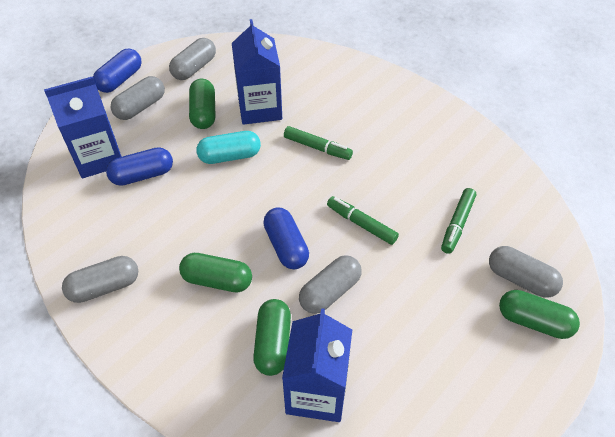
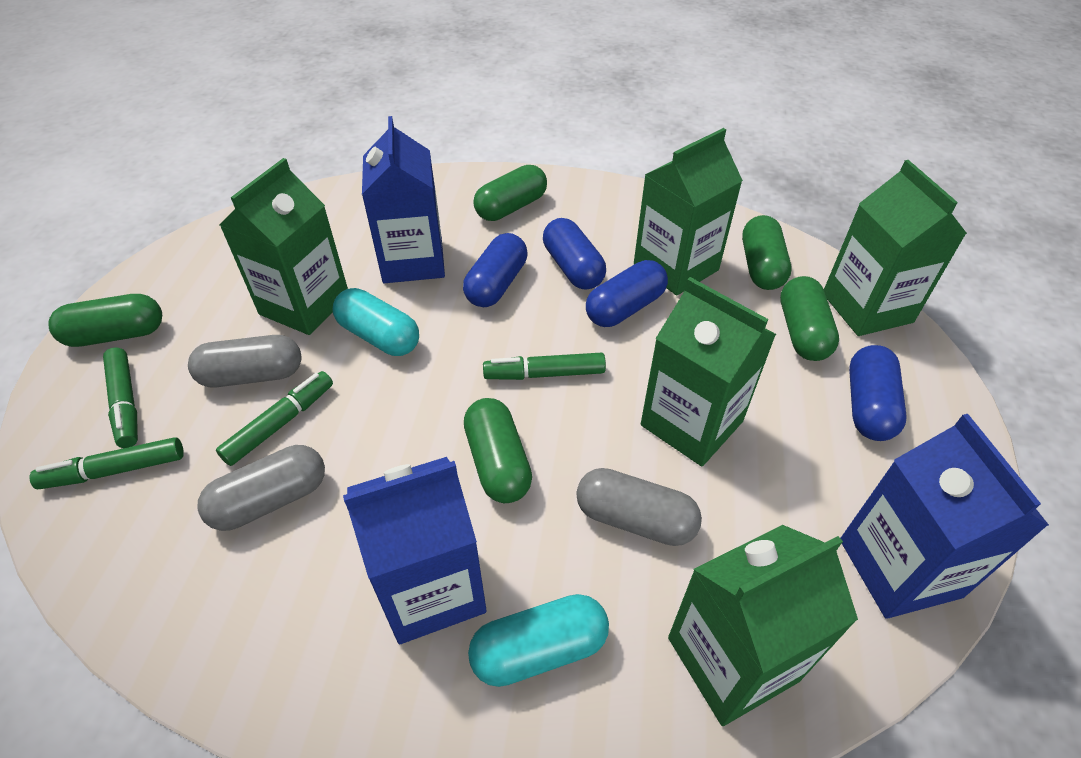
blue capsule: 3 -> 4
green capsule: 4 -> 5
green carton: 0 -> 5
green marker: 3 -> 4
grey capsule: 5 -> 3
turquoise capsule: 1 -> 2

